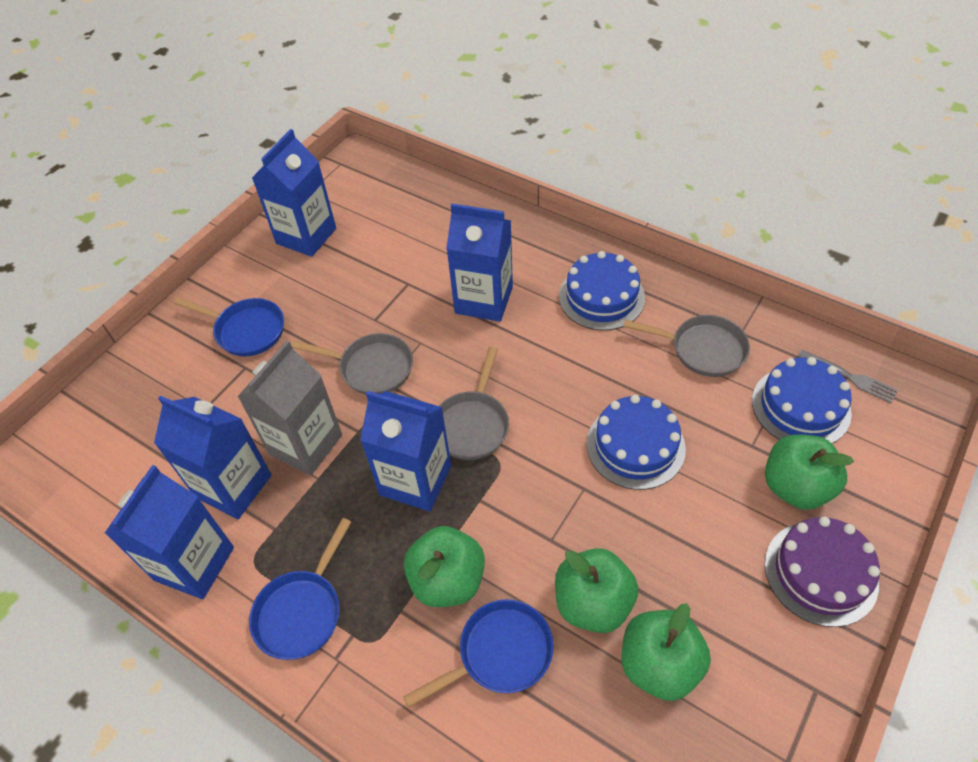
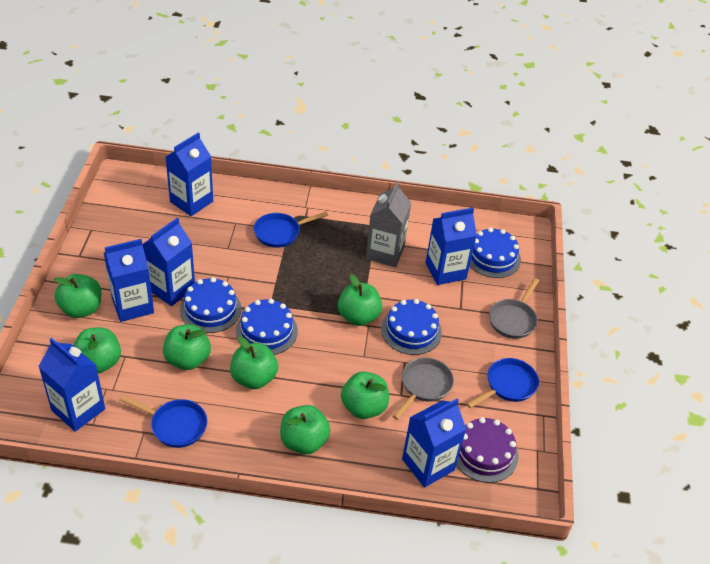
blue cake: 3 -> 4
blue carton: 5 -> 6
green apple: 4 -> 7
grey fork: 1 -> 0
grey pan: 3 -> 2

